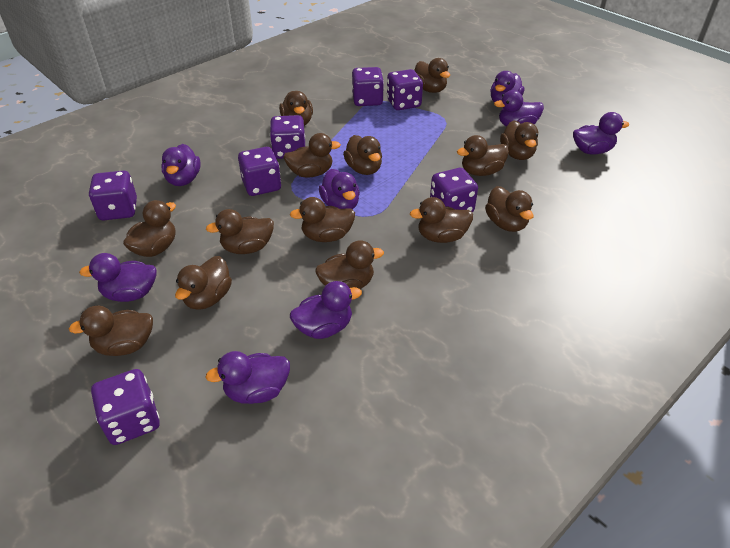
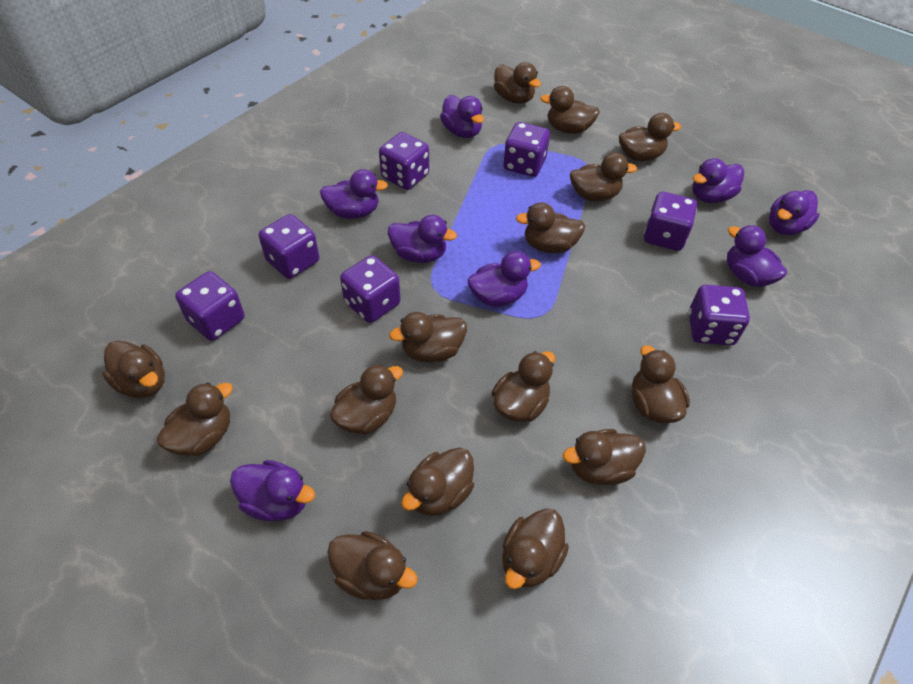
brown duck: 14 -> 15

